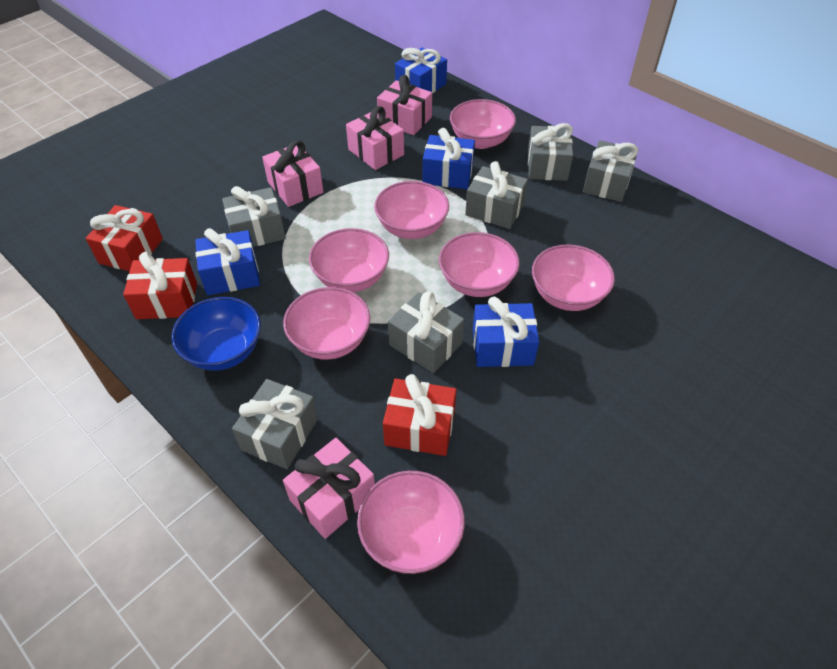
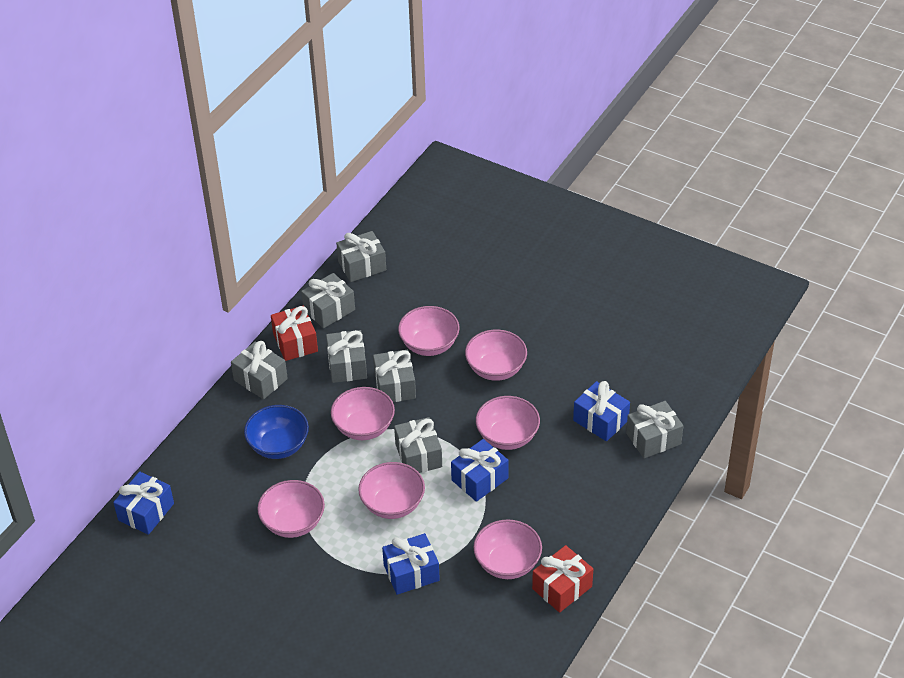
grey gift: 6 -> 7
pink gift: 4 -> 0
red gift: 3 -> 2

